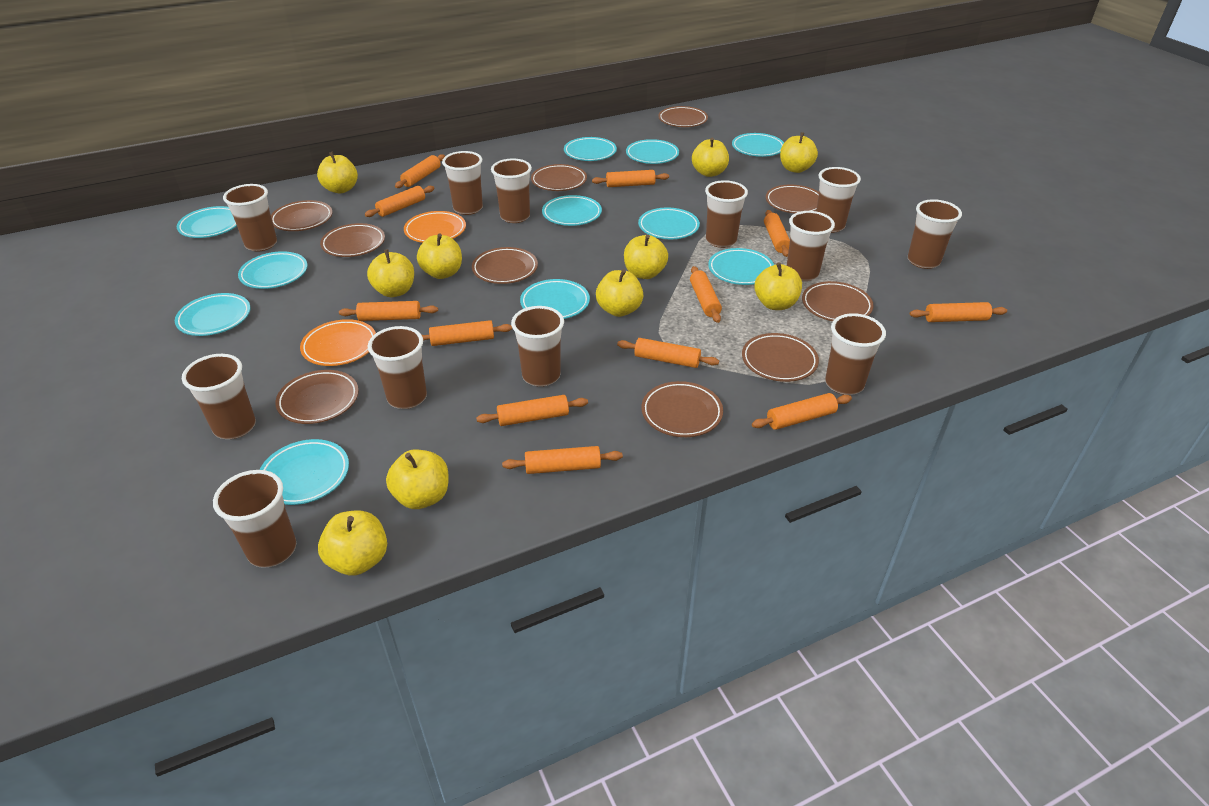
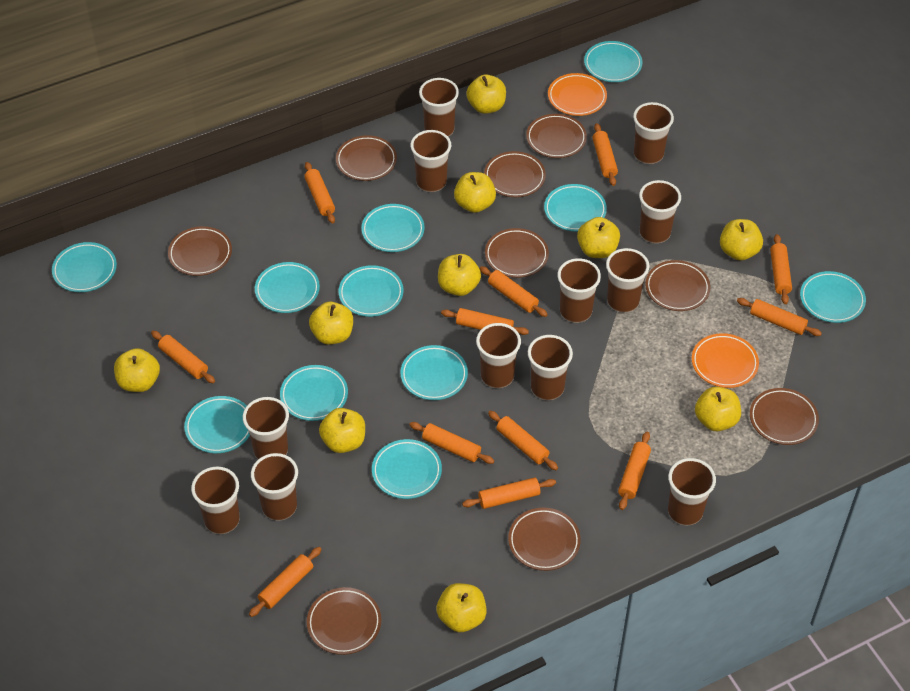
brown plate: 10 -> 9

